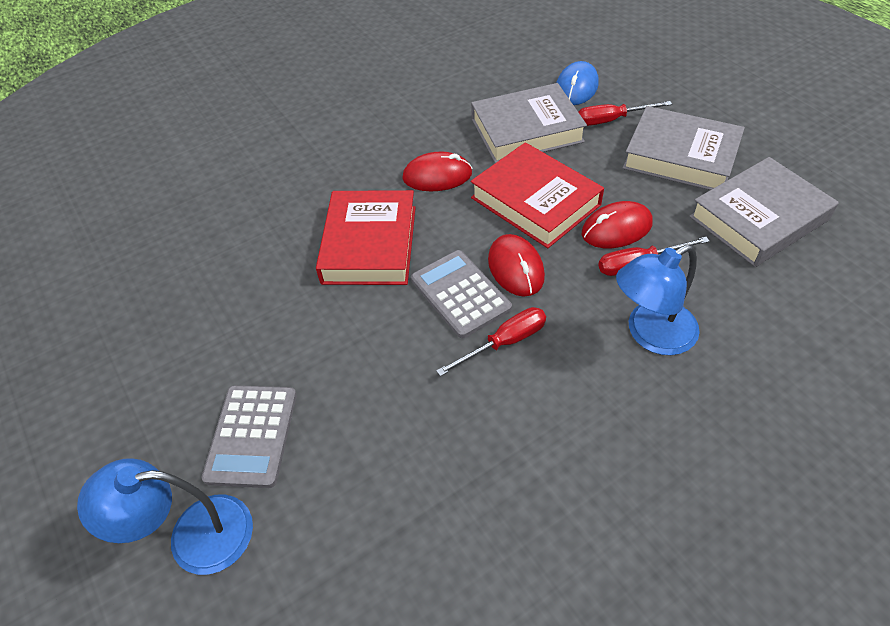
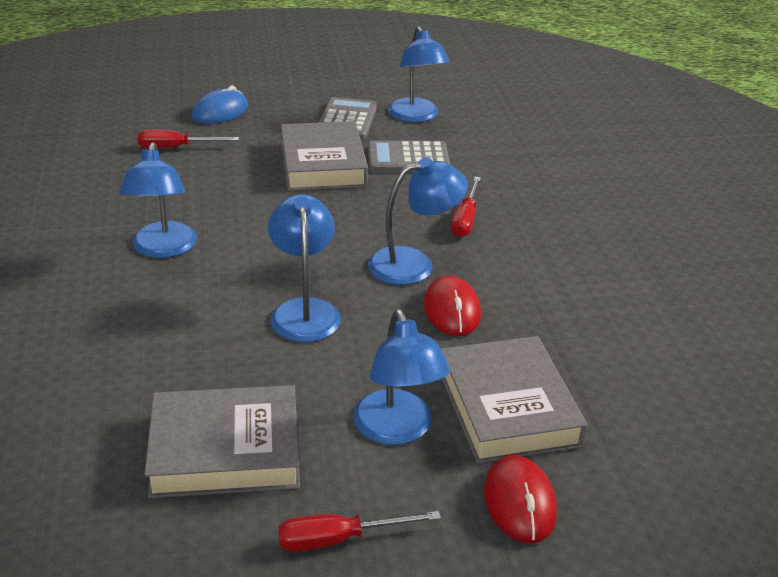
blue lamp: 2 -> 5
red book: 2 -> 0
red mouse: 3 -> 2

